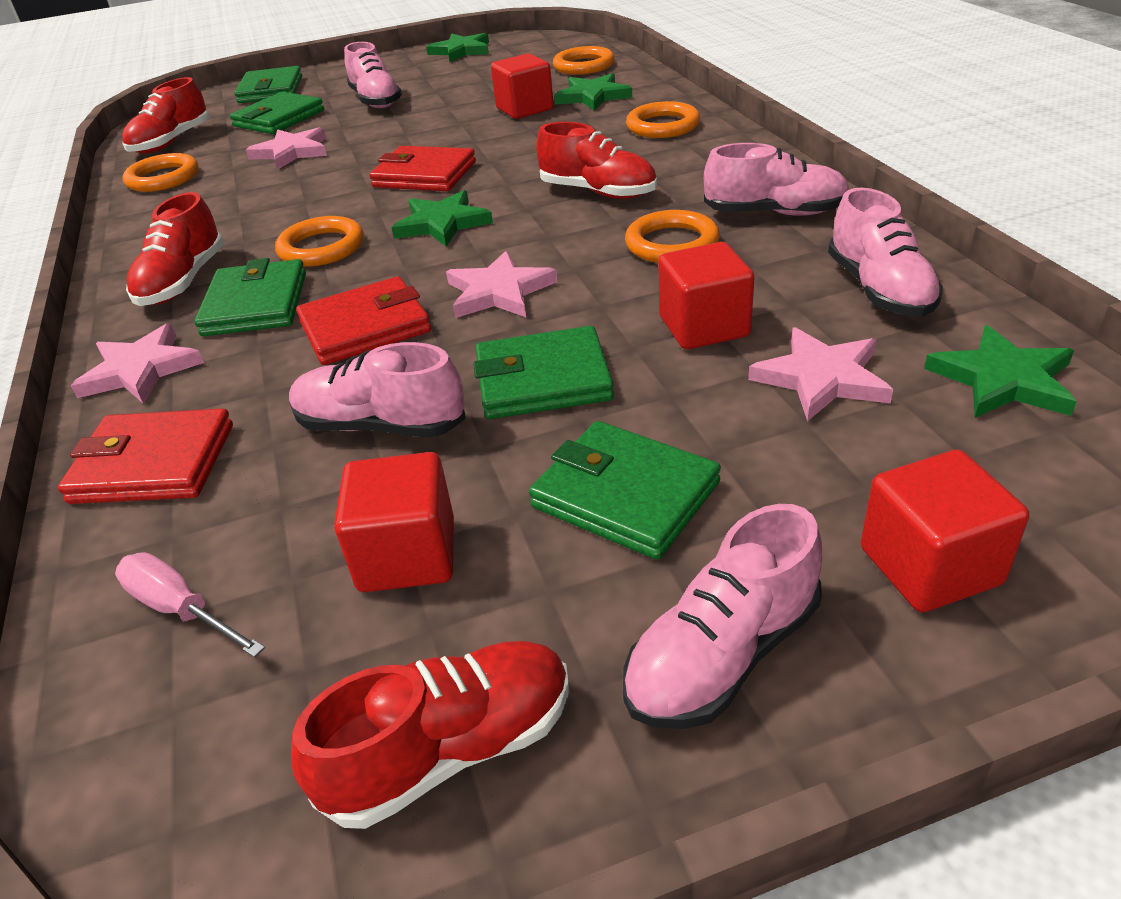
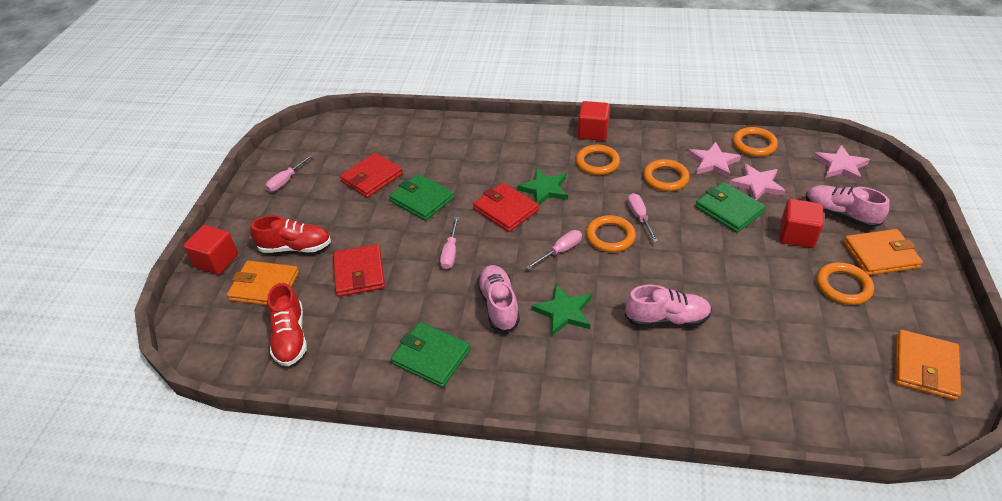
green star: 4 -> 2
green wallet: 5 -> 3
orange wallet: 0 -> 3
pink screwdriver: 1 -> 4
pink shoe: 5 -> 3
pink star: 4 -> 3
red cube: 4 -> 3
red shoe: 4 -> 2

